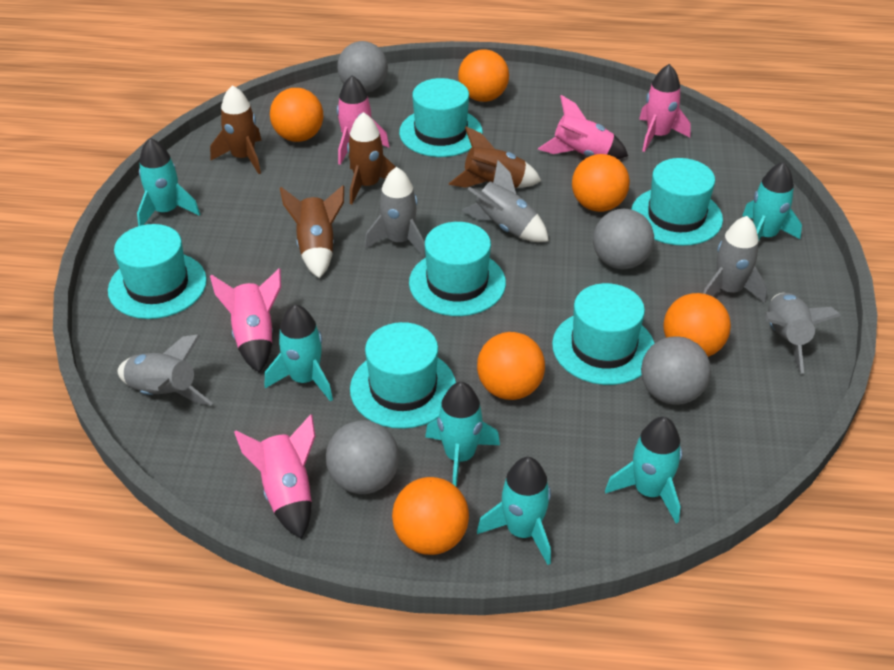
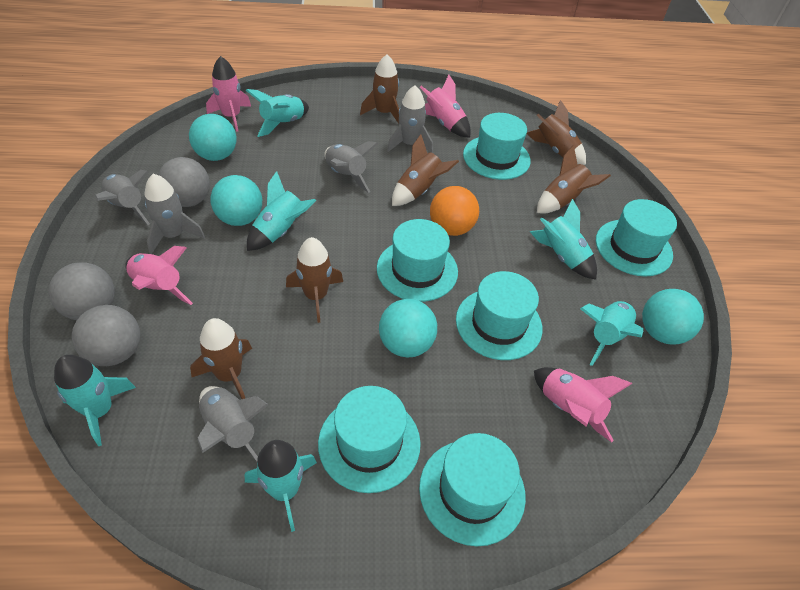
brown rocket: 4 -> 6
grey ball: 4 -> 3
orange ball: 6 -> 1
pink rocket: 5 -> 4
turquoise ball: 0 -> 4

